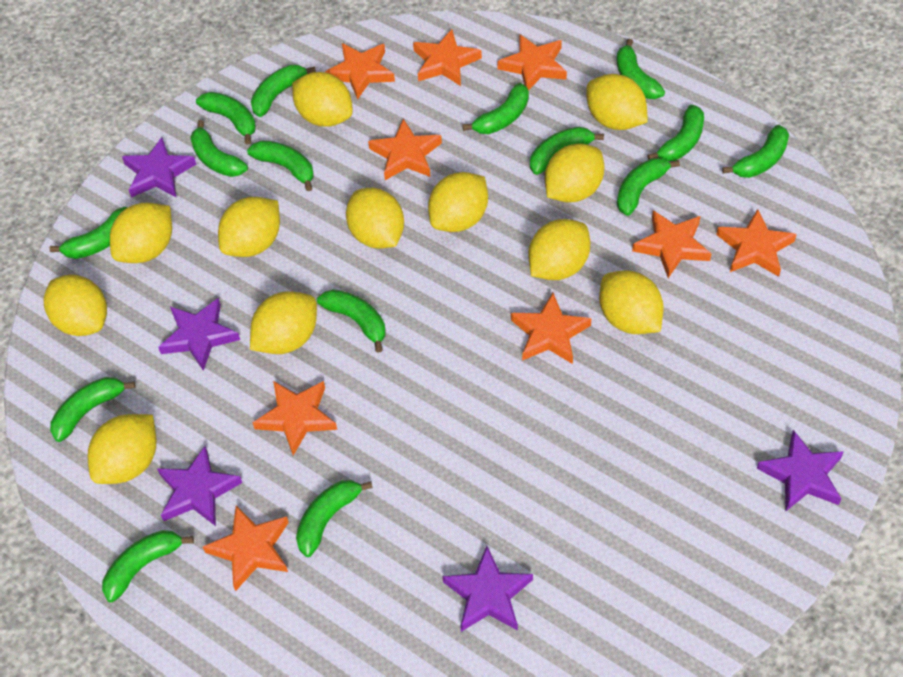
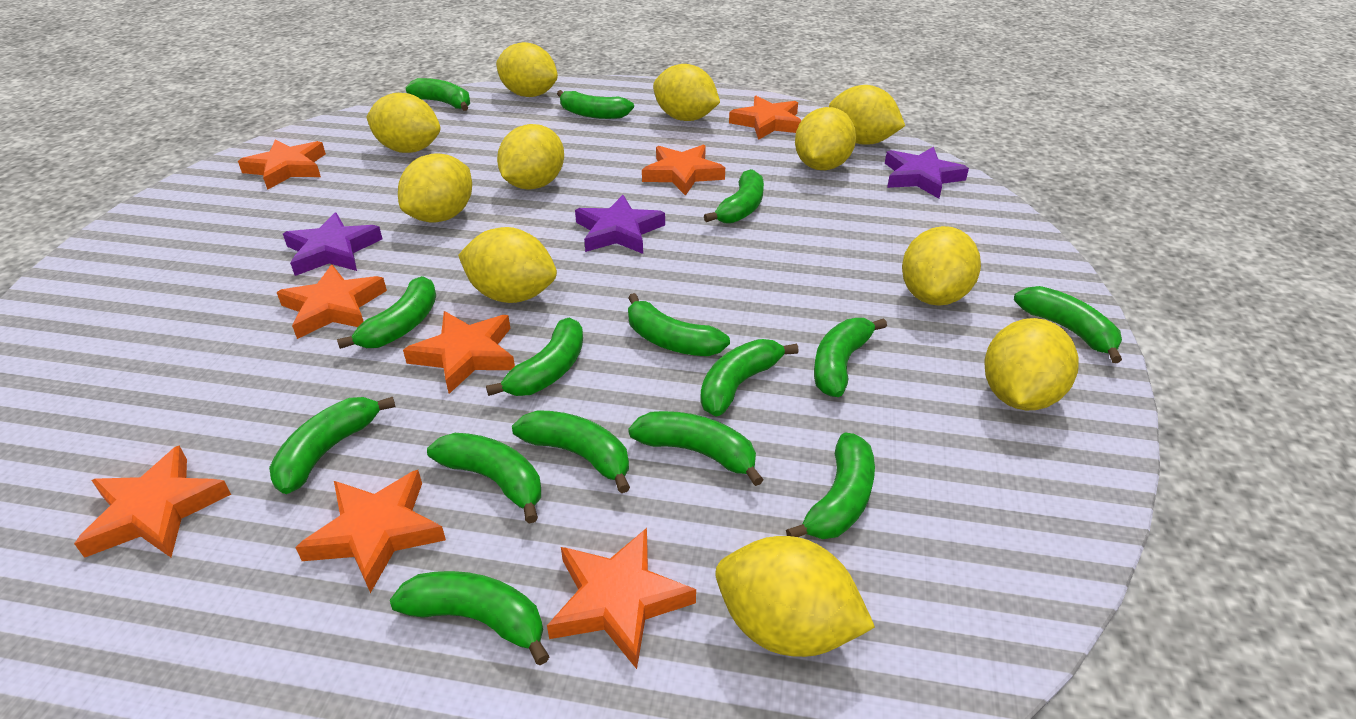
orange star: 9 -> 8
purple star: 5 -> 3
yellow lemon: 12 -> 11

